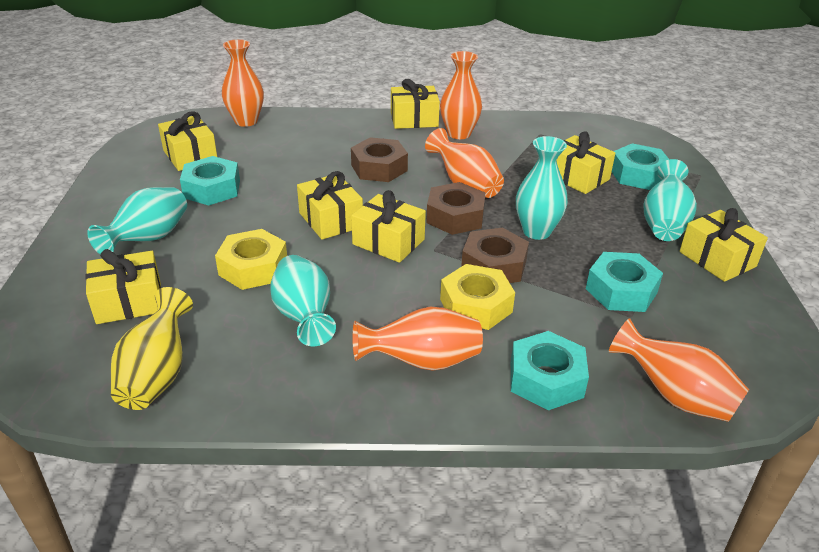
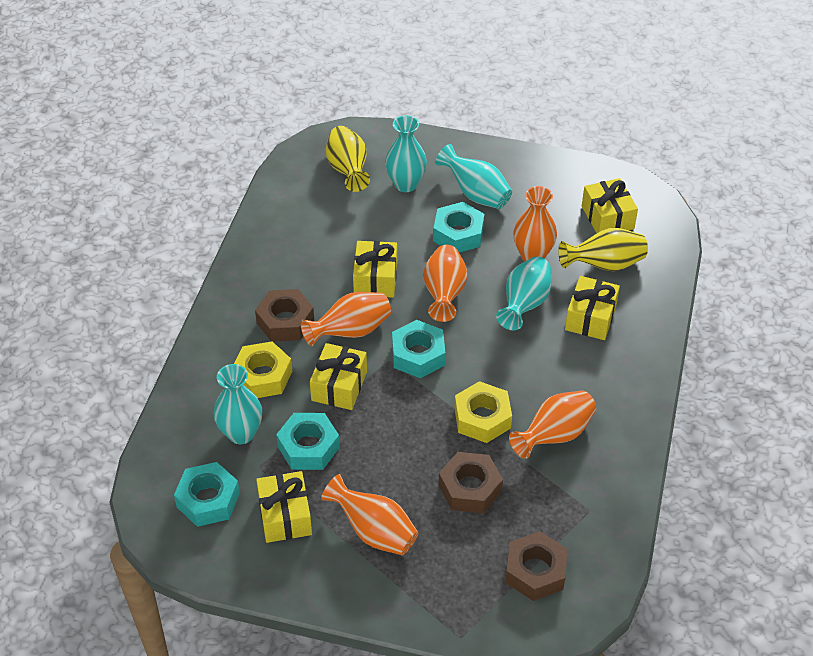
yellow gift: 7 -> 5
yellow vase: 1 -> 2

